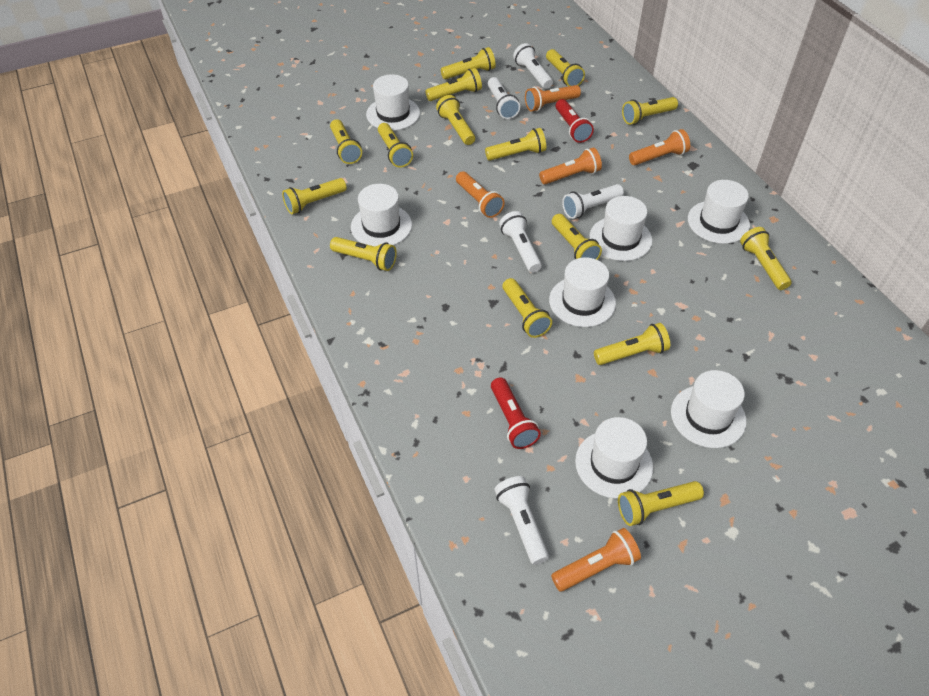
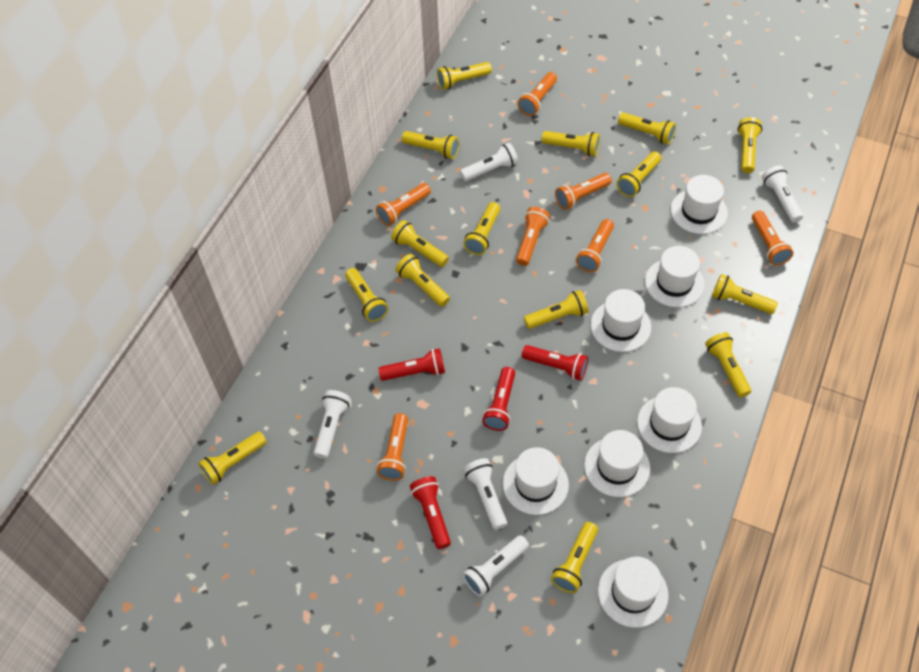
orange flashlight: 5 -> 7
red flashlight: 2 -> 4

